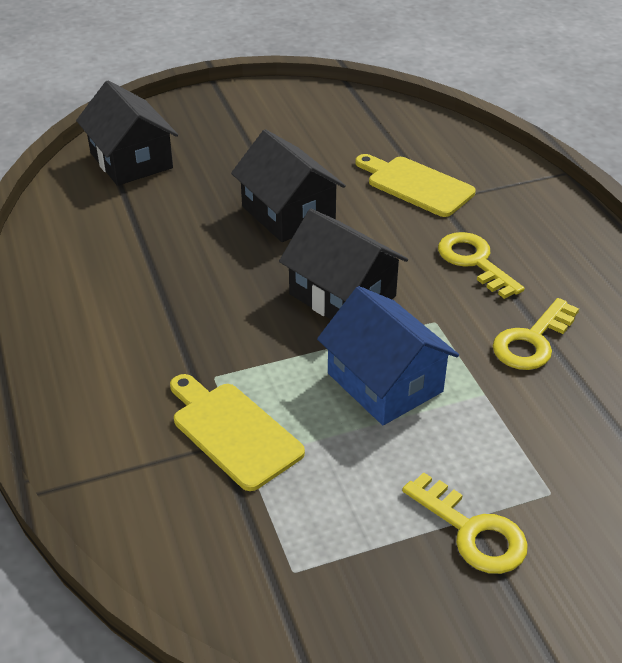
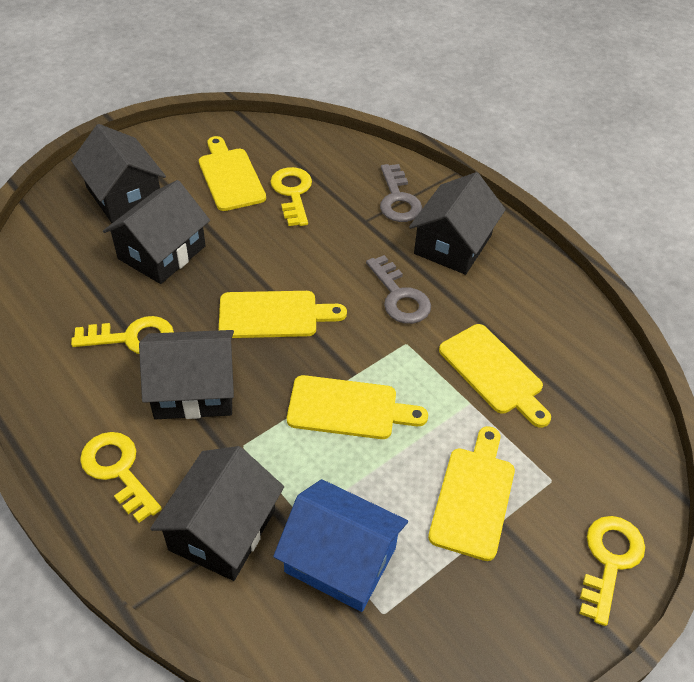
black house: 3 -> 5
grey key: 0 -> 2
yellow cutting board: 2 -> 5
yellow key: 3 -> 4

